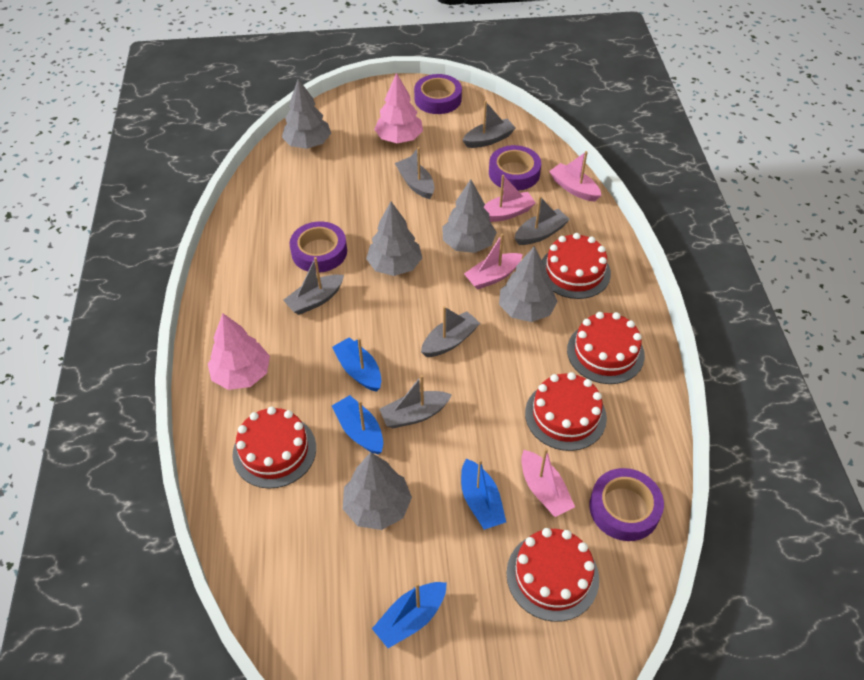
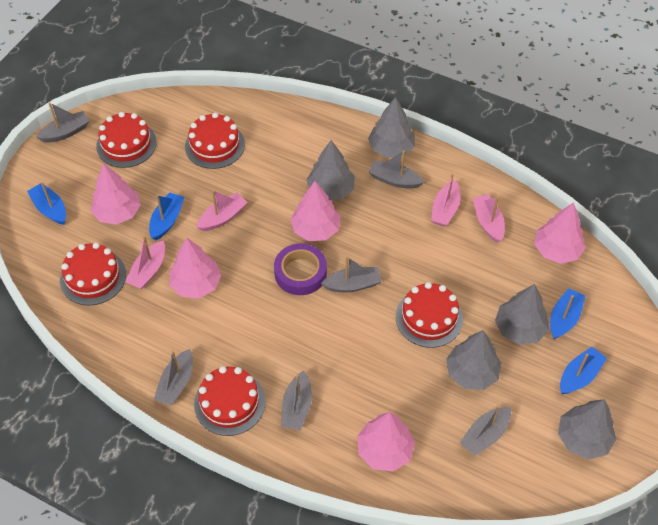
pink tree: 2 -> 5
purple tape: 4 -> 1

